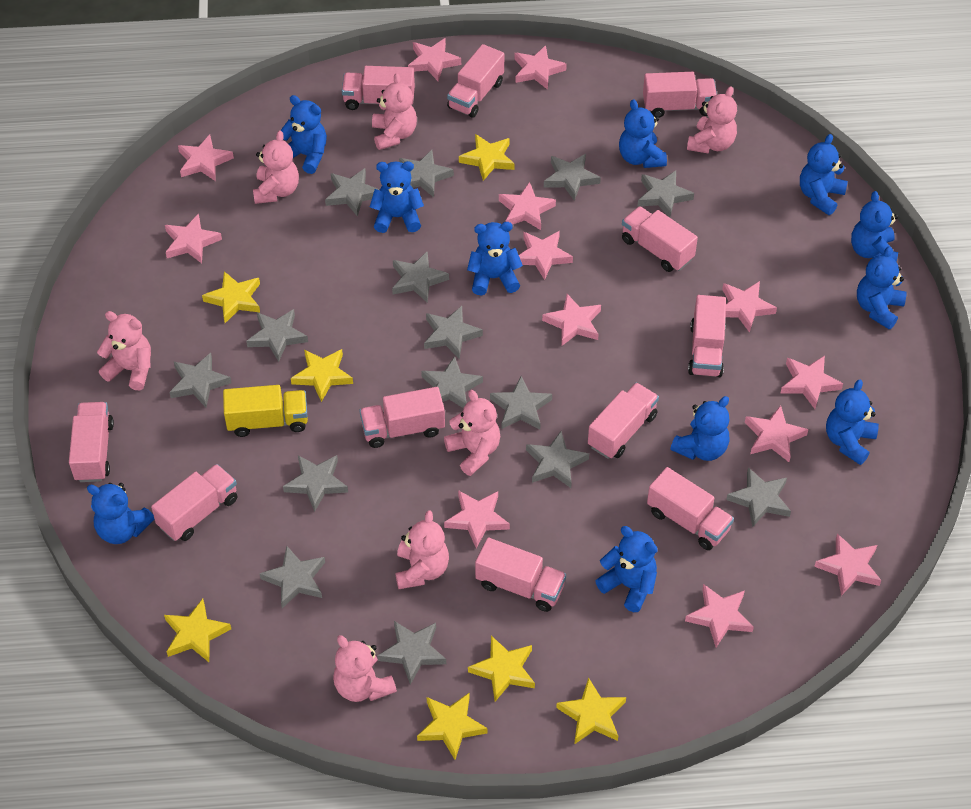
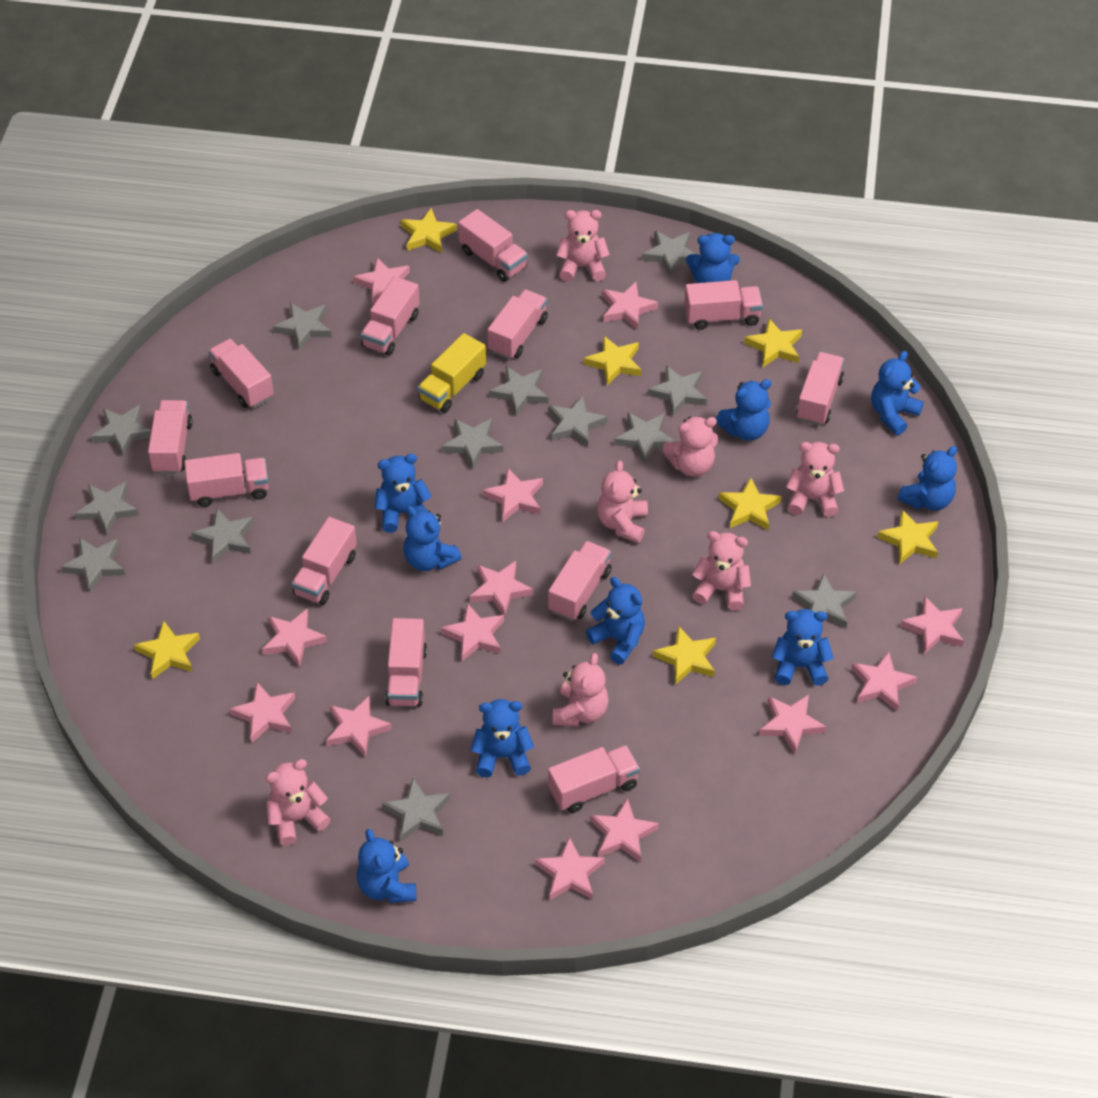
blue teddy bear: 11 -> 10
grey star: 15 -> 13
pink truck: 11 -> 12

